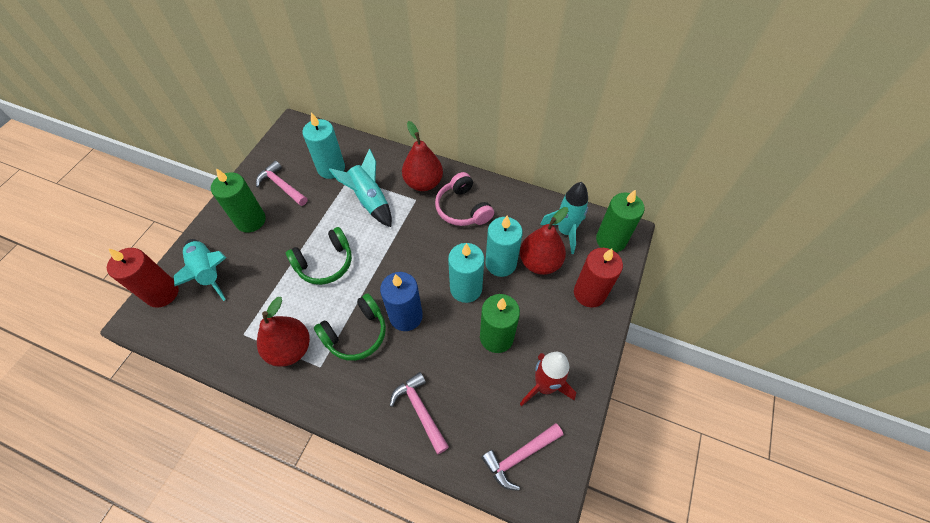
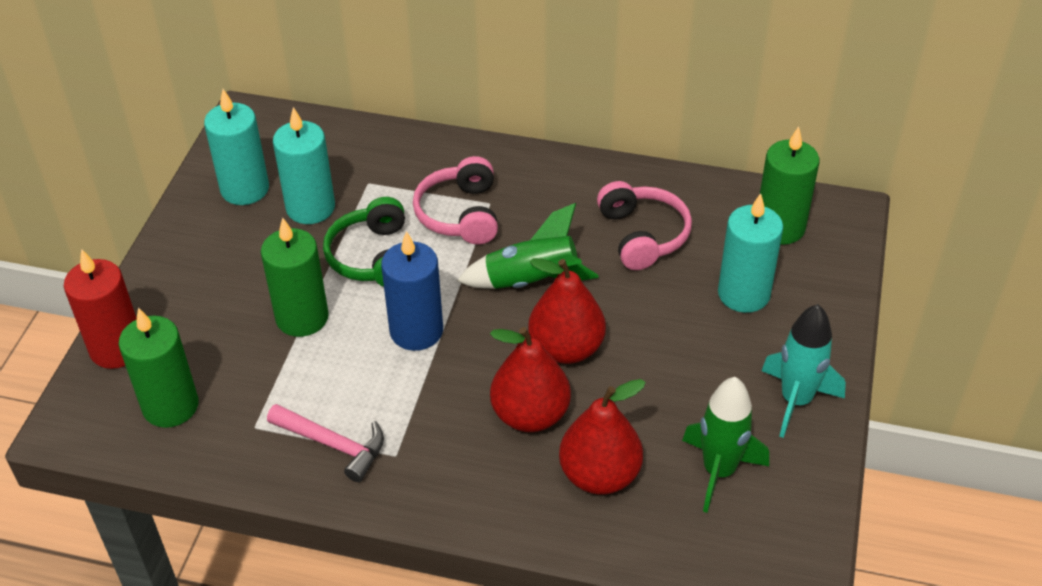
green headphones: 2 -> 1
green rocket: 0 -> 2
pink hammer: 3 -> 1
pink headphones: 1 -> 2
red candle: 2 -> 1
red rocket: 1 -> 0
turquoise rocket: 3 -> 1

